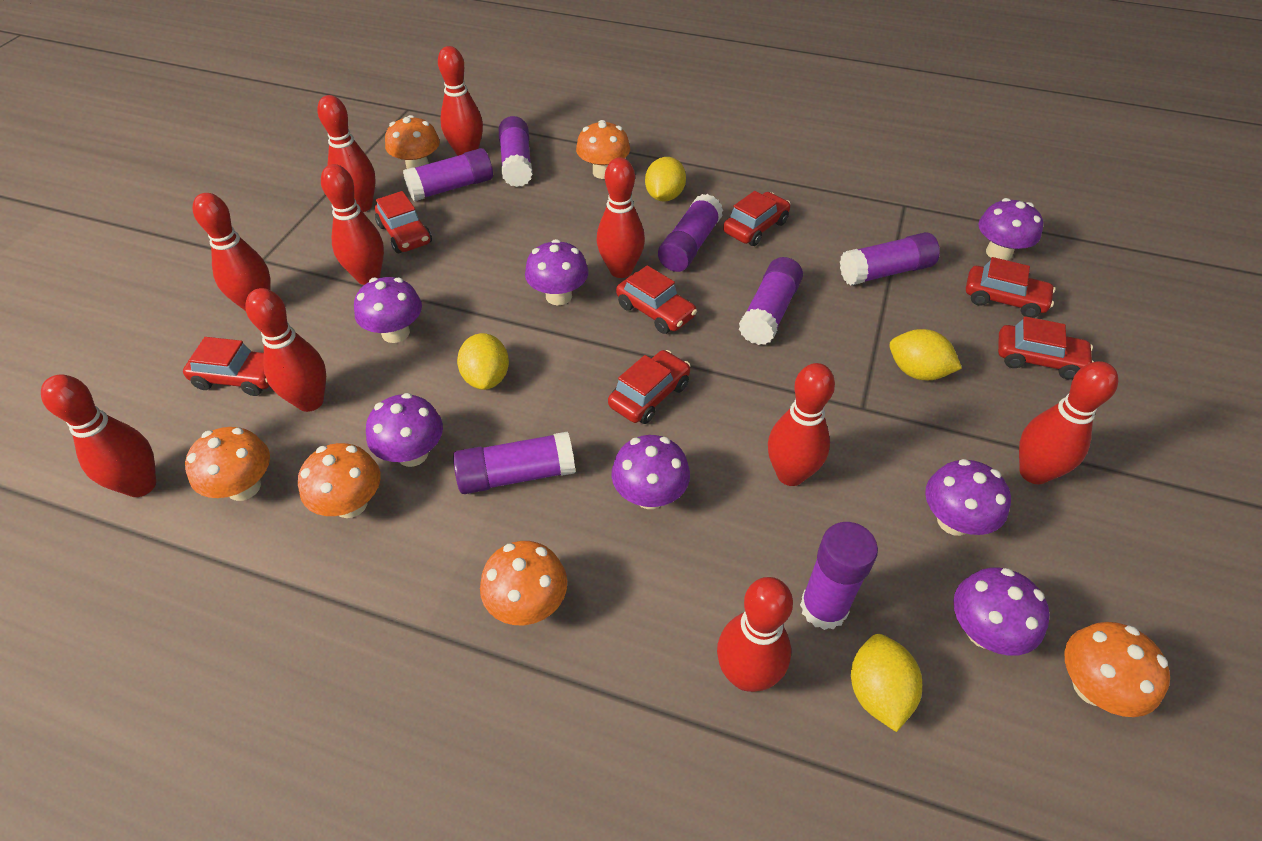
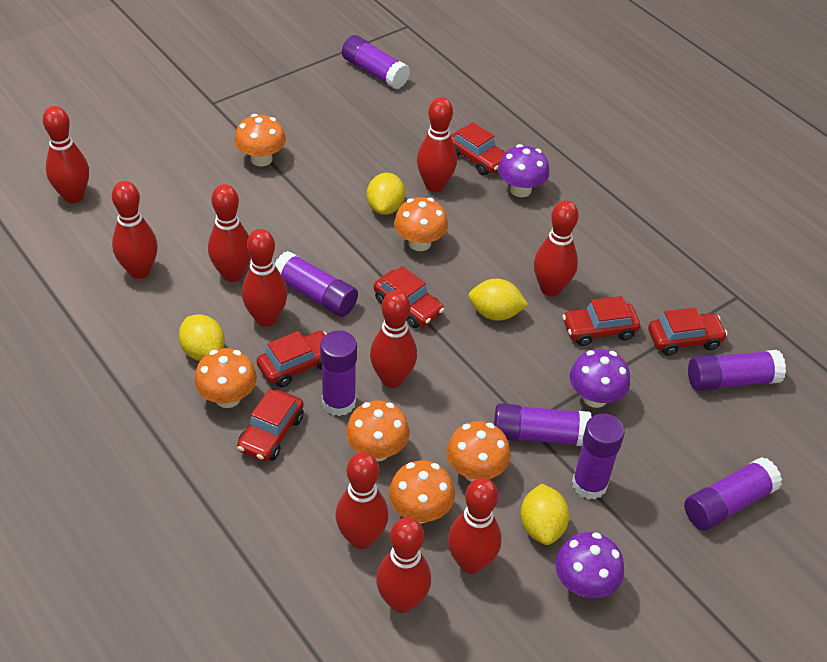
purple mushroom: 7 -> 3
red car: 7 -> 6

